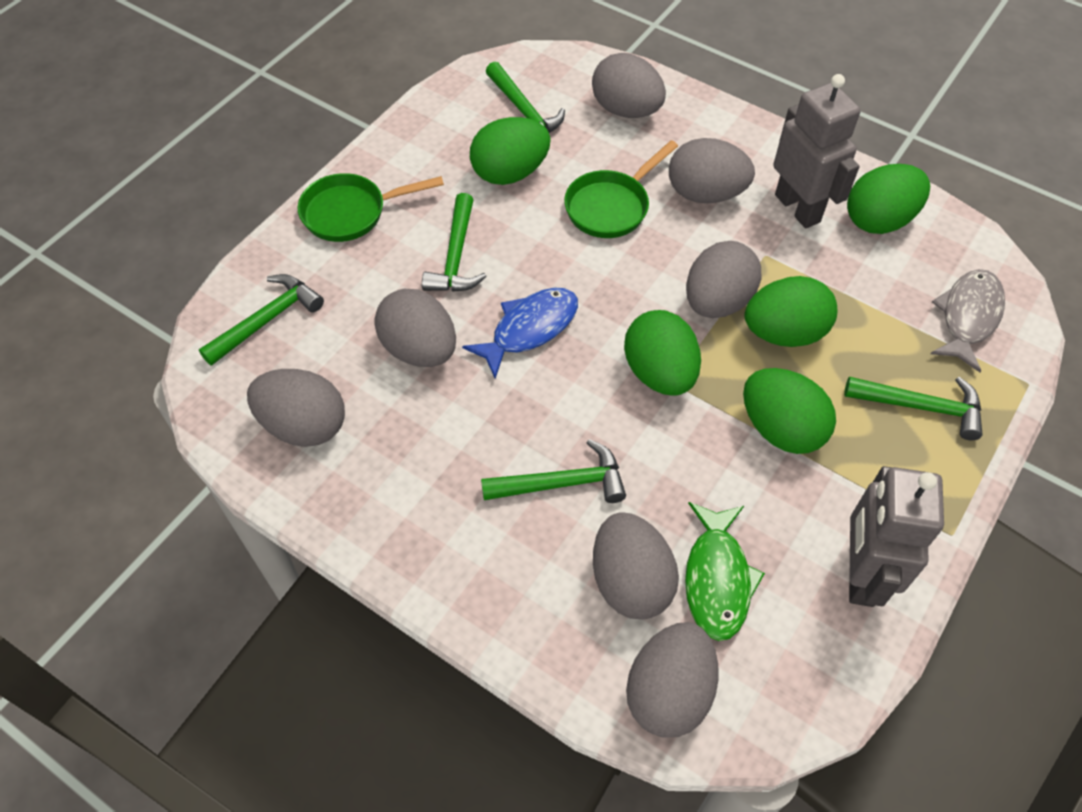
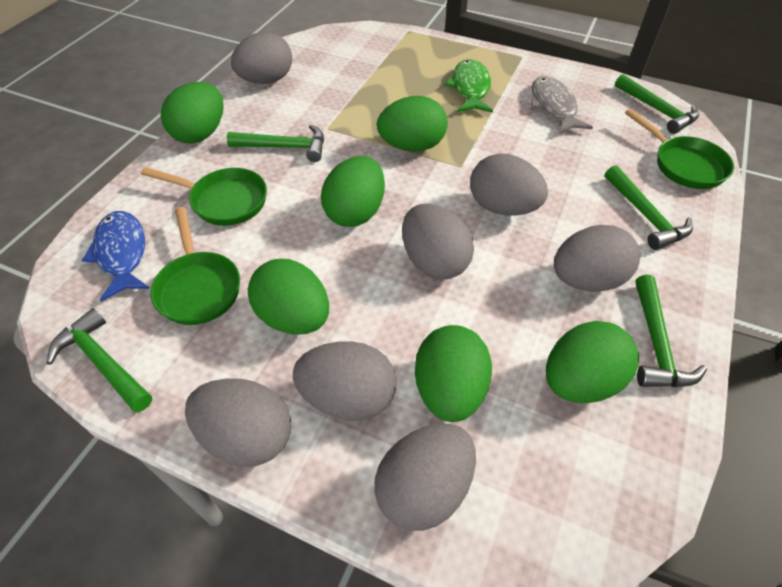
green egg: 5 -> 6
green pan: 2 -> 3
grey robot: 2 -> 0

